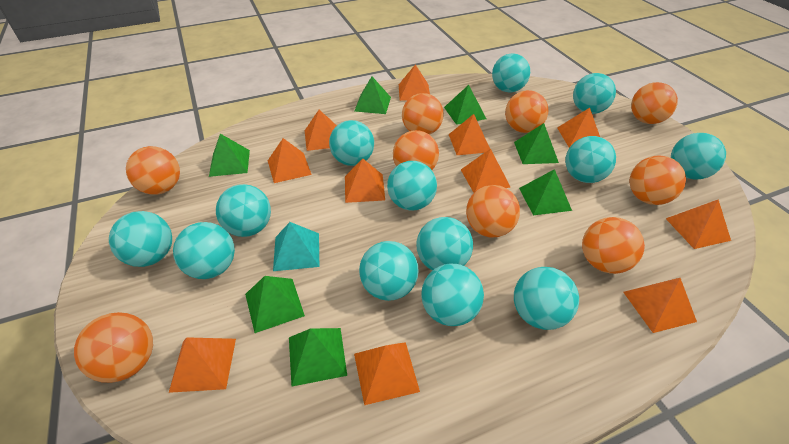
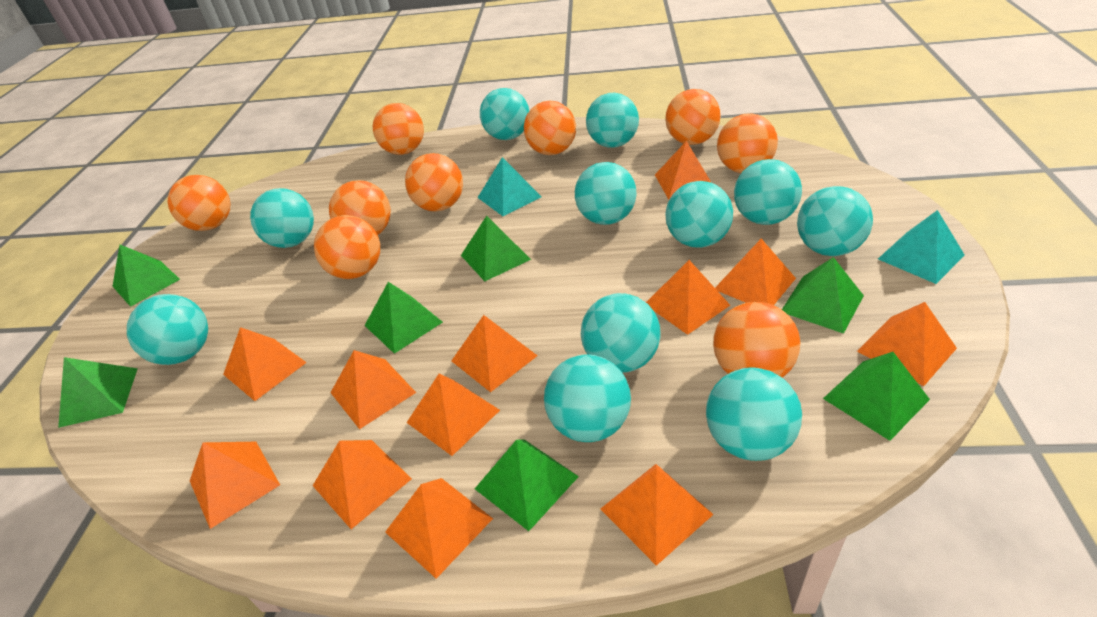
orange pyramid: 11 -> 12
turquoise ball: 13 -> 11
turquoise pyramid: 1 -> 2

